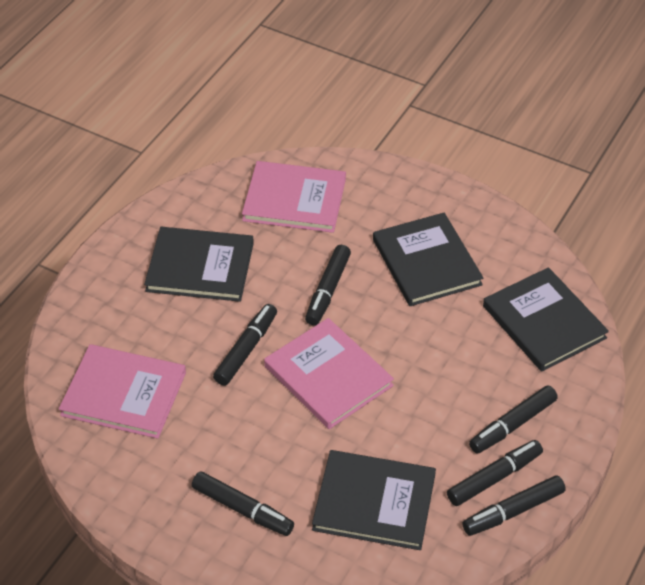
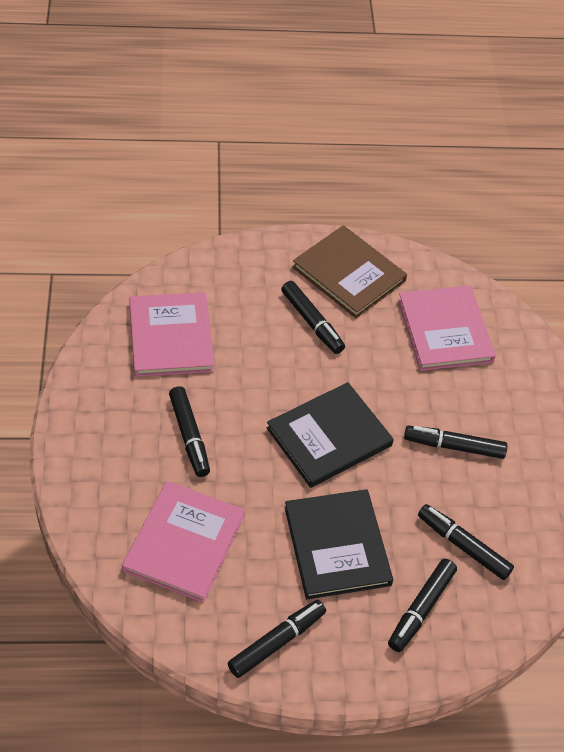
black book: 4 -> 2
brown book: 0 -> 1

